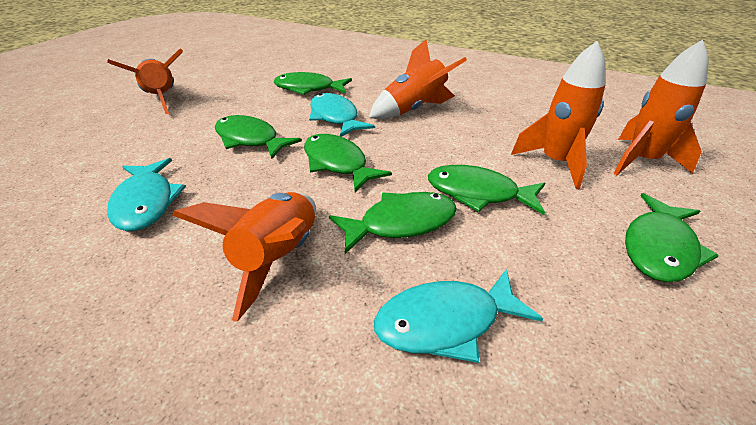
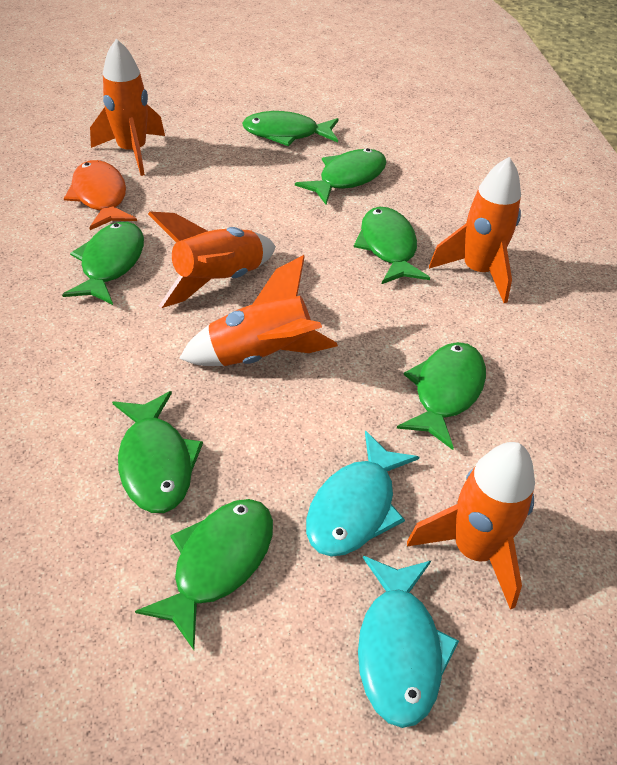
green fish: 6 -> 7
orange fish: 0 -> 1
turquoise fish: 3 -> 2

